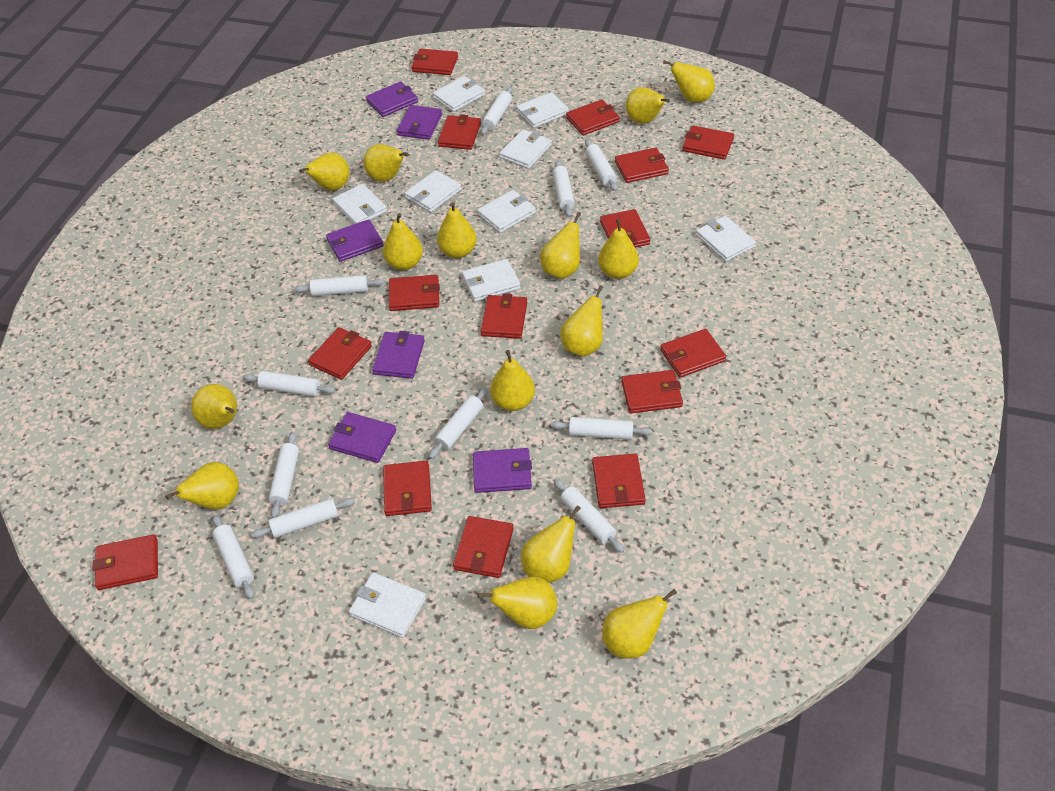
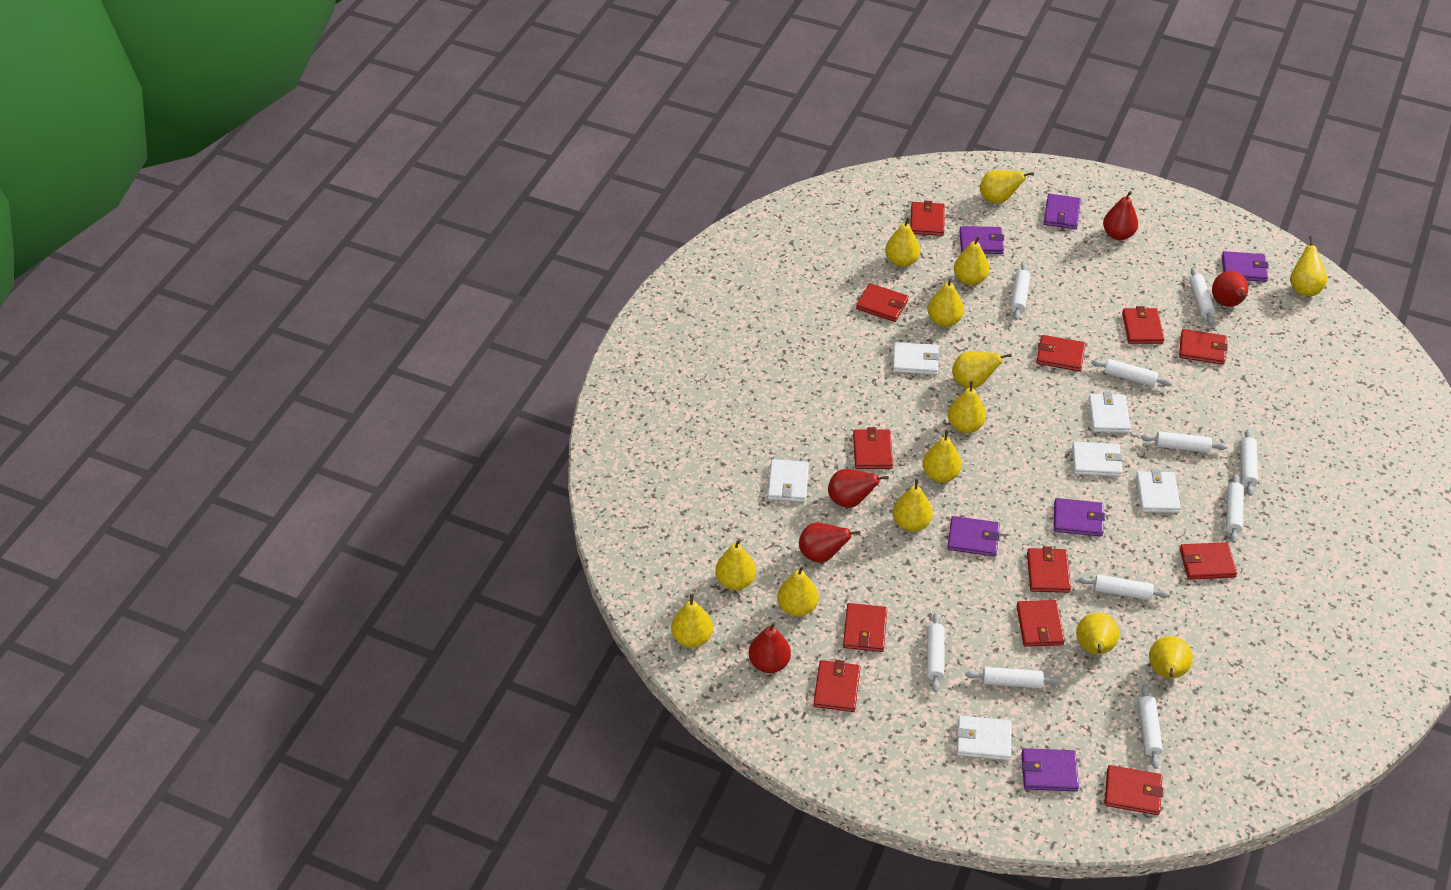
red pear: 0 -> 5
red wallet: 15 -> 12
white rolling pin: 11 -> 10
white wallet: 9 -> 6
yellow pear: 15 -> 14

